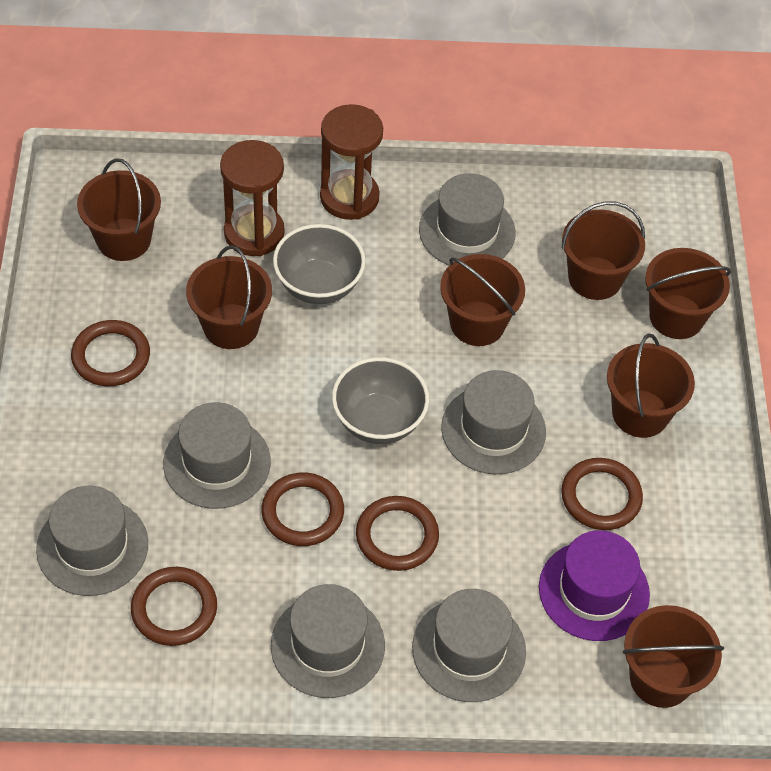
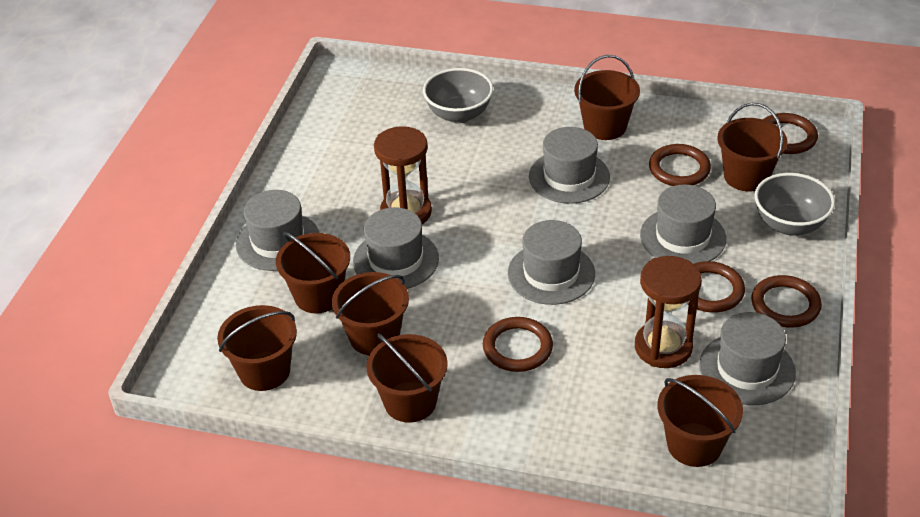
purple hat: 1 -> 0

